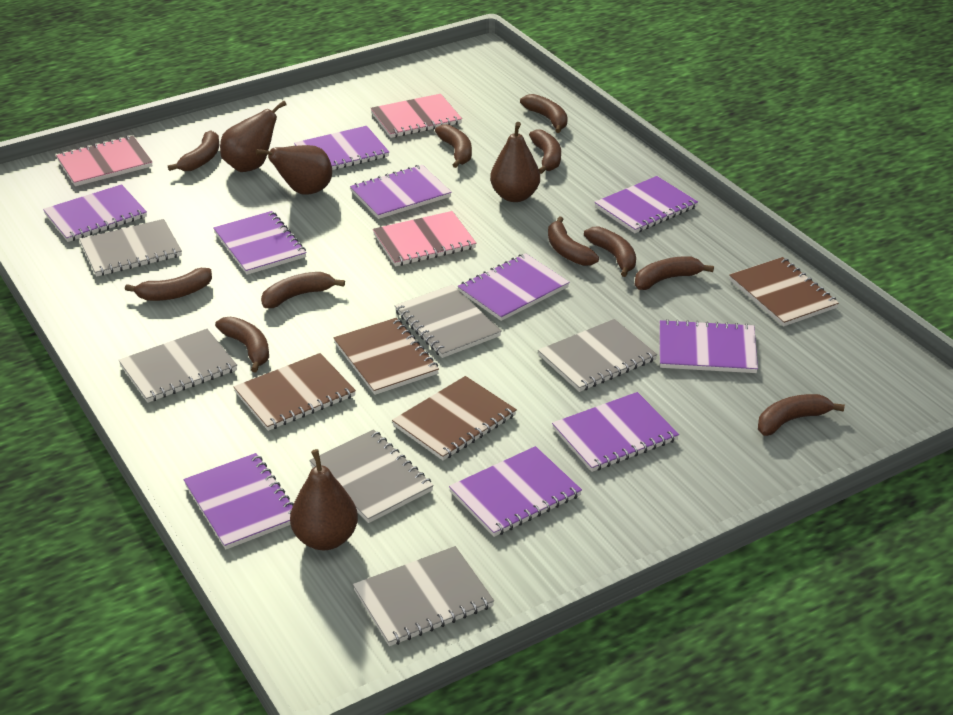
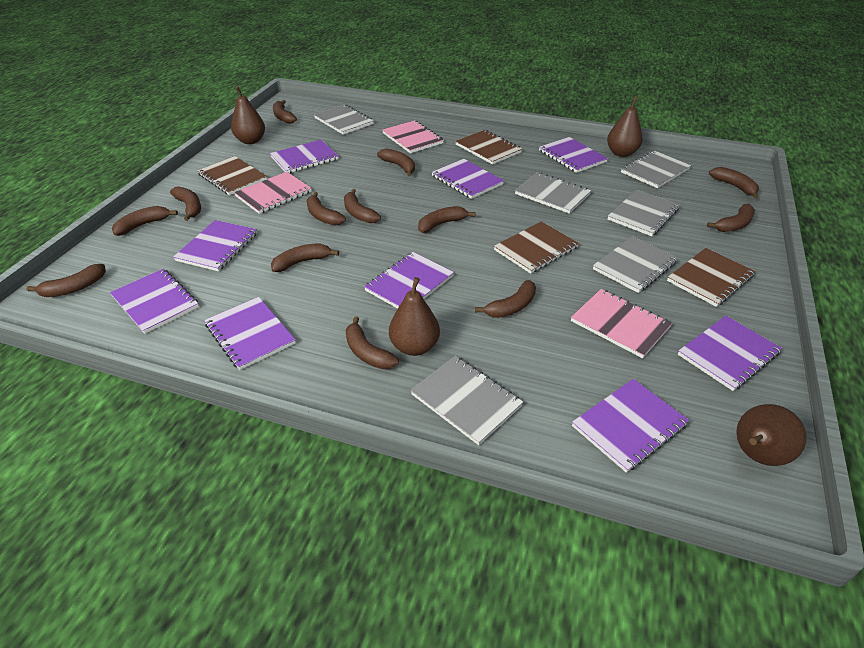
brown banana: 11 -> 13
purple notebook: 10 -> 9

